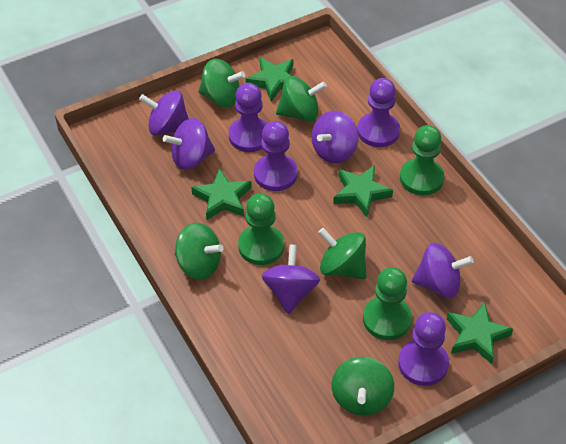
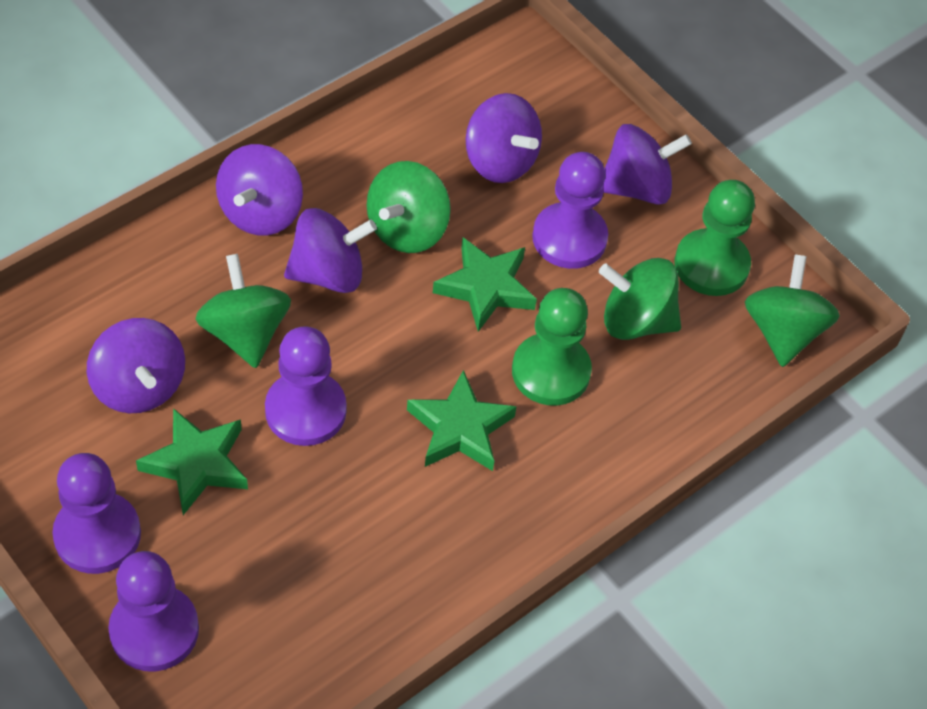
green pawn: 3 -> 2
green spinning top: 5 -> 4
green star: 4 -> 3

